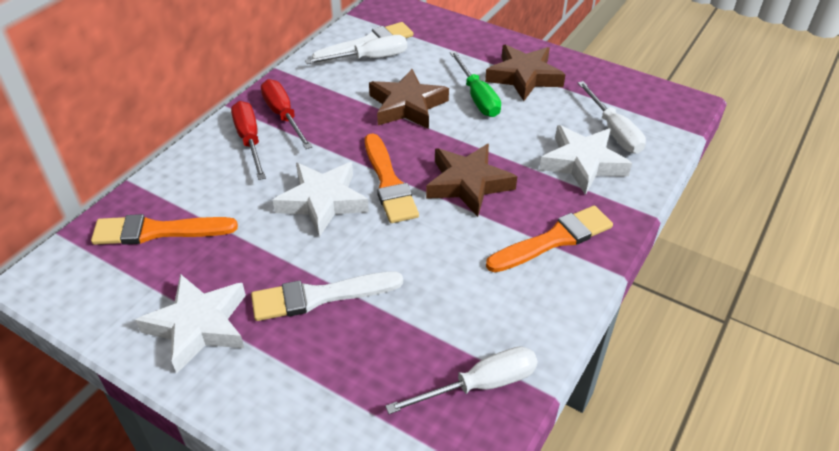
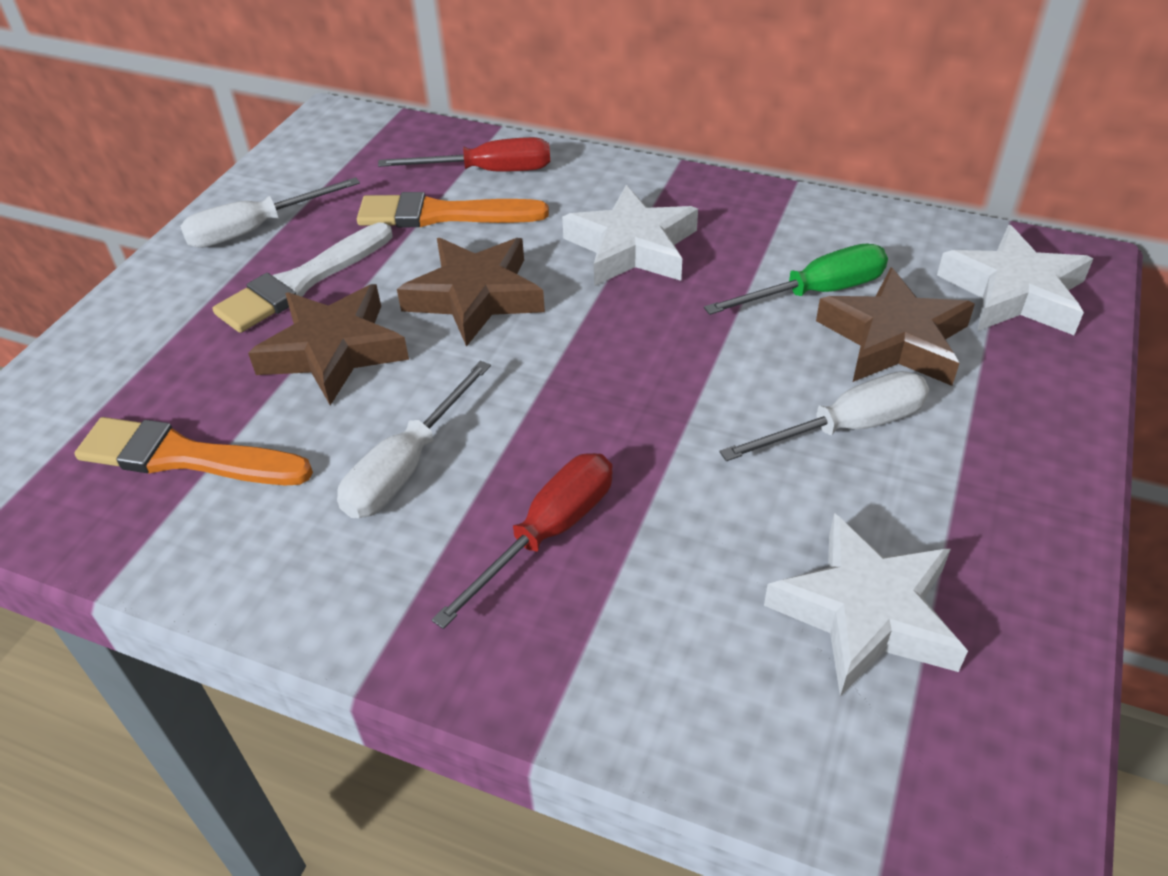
orange brush: 3 -> 2
white brush: 2 -> 1

